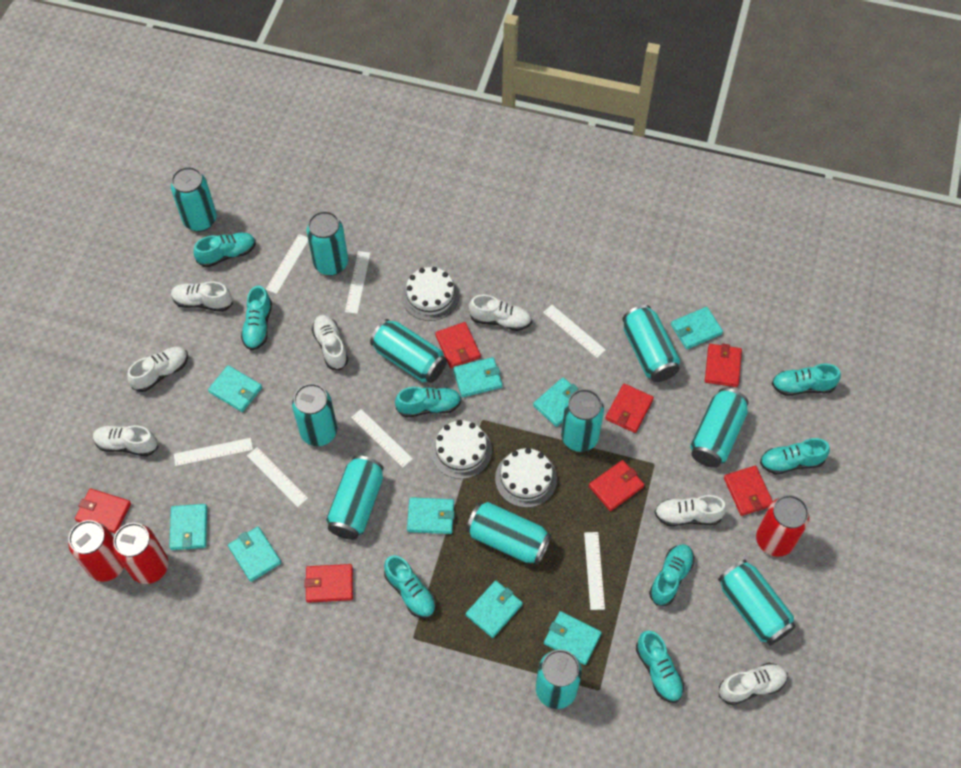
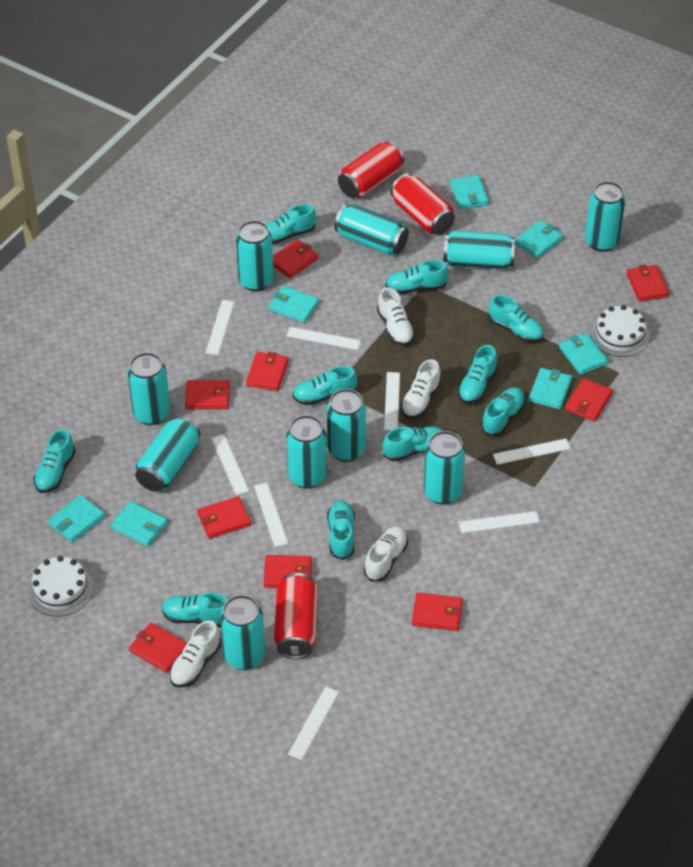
red wallet: 7 -> 9
turquoise can: 11 -> 10
turquoise shoe: 8 -> 10
turquoise wallet: 9 -> 7
white cake: 3 -> 2
white ruler: 7 -> 8
white shoe: 7 -> 4

